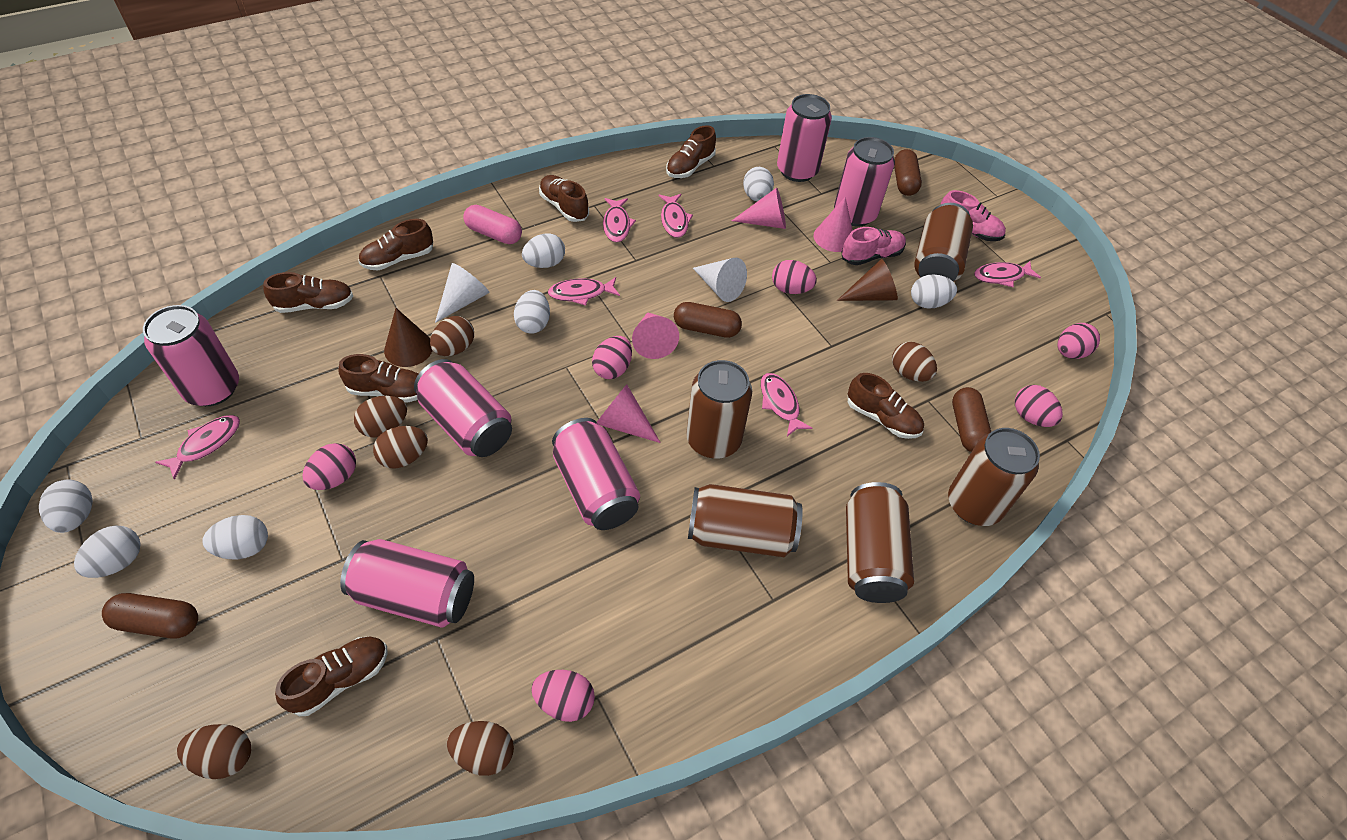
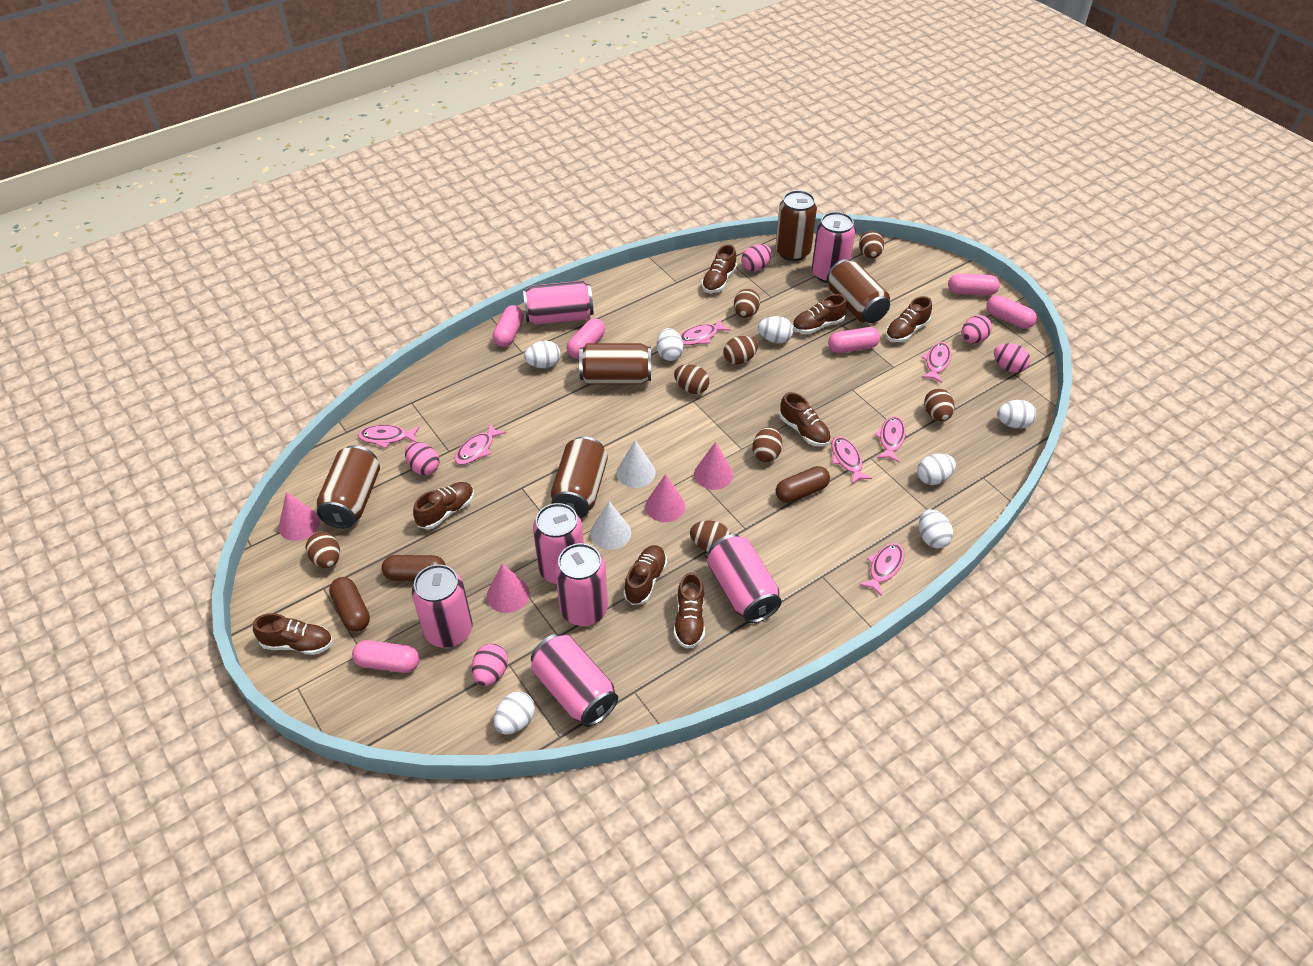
brown capsule: 4 -> 3
brown cone: 2 -> 0
brown egg: 6 -> 8
brown shoe: 7 -> 8
pink can: 6 -> 7
pink capsule: 1 -> 6
pink egg: 6 -> 5
pink fish: 6 -> 7
pink shoe: 2 -> 0

